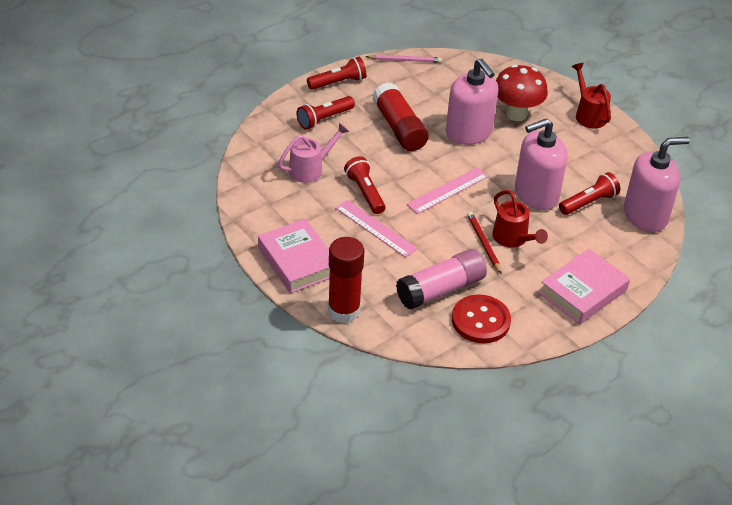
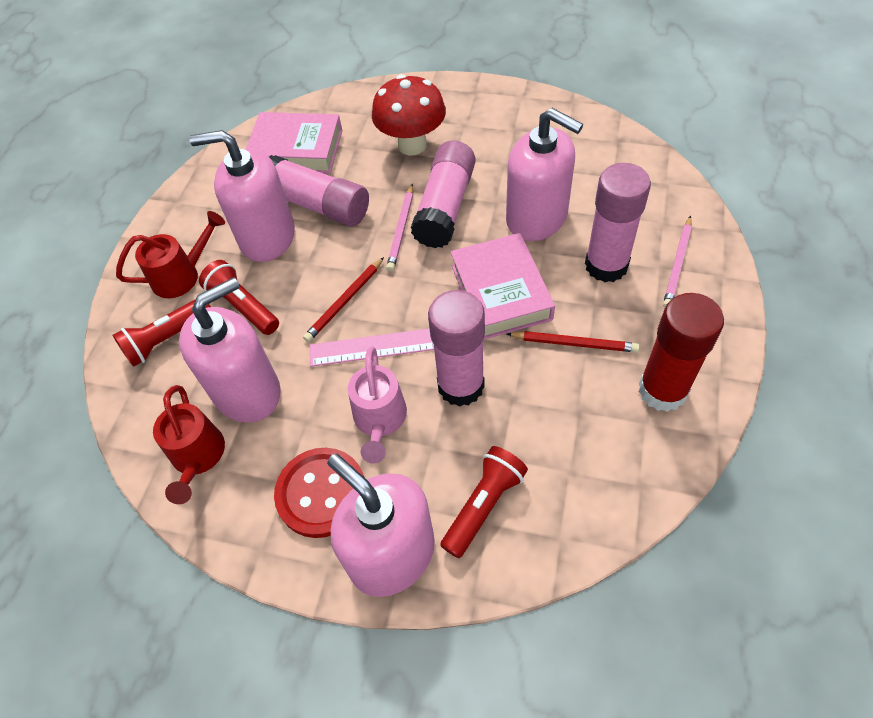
pink glue stick: 1 -> 4
pink pencil: 1 -> 2
pink ruler: 2 -> 1
pink soap dispenser: 3 -> 4
red flashlight: 4 -> 3
red glue stick: 2 -> 1
red pencil: 1 -> 2

